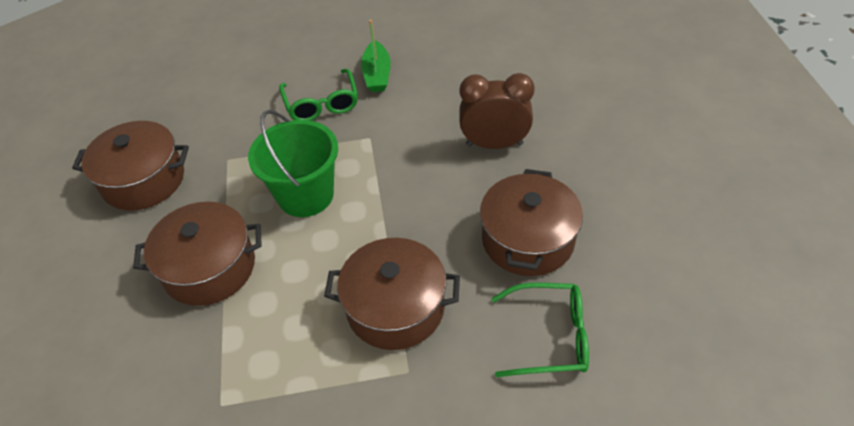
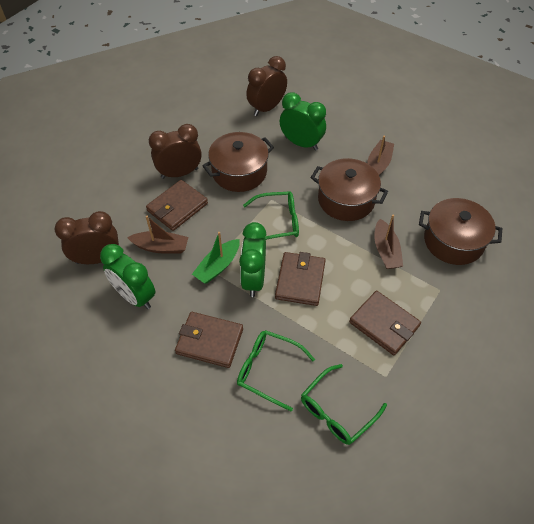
brown boat: 0 -> 3
brown clock: 1 -> 3
brown pot: 4 -> 3
brown wallet: 0 -> 4
green bucket: 1 -> 0
green clock: 0 -> 3
green glasses: 2 -> 3

